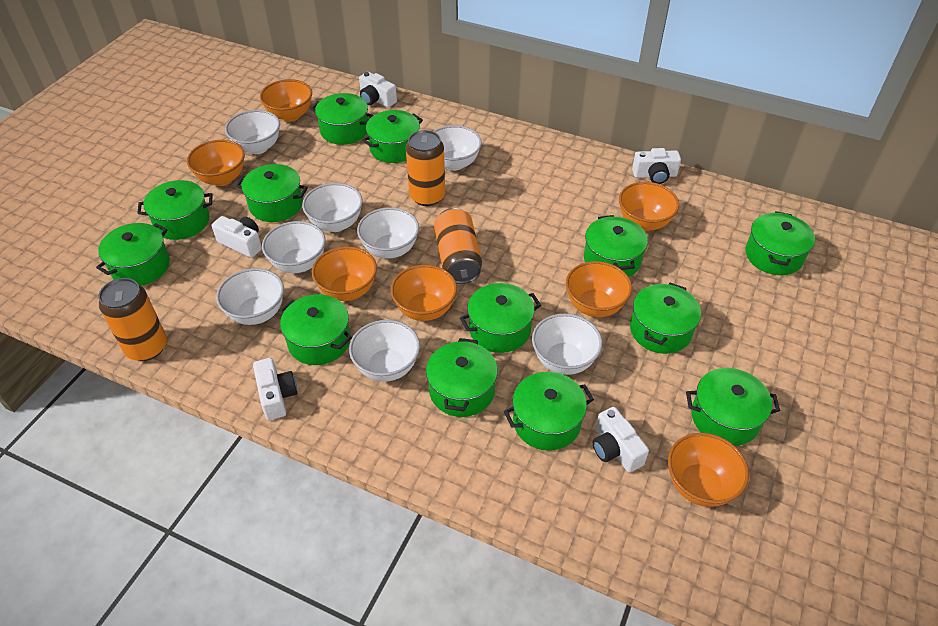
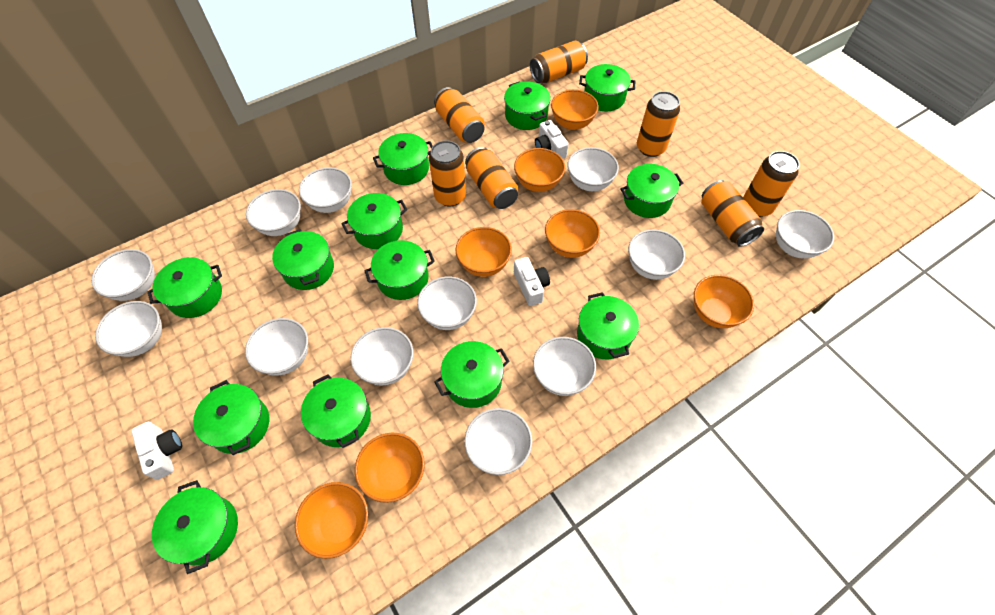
orange can: 3 -> 7
white bowl: 8 -> 12
white camera: 5 -> 3

